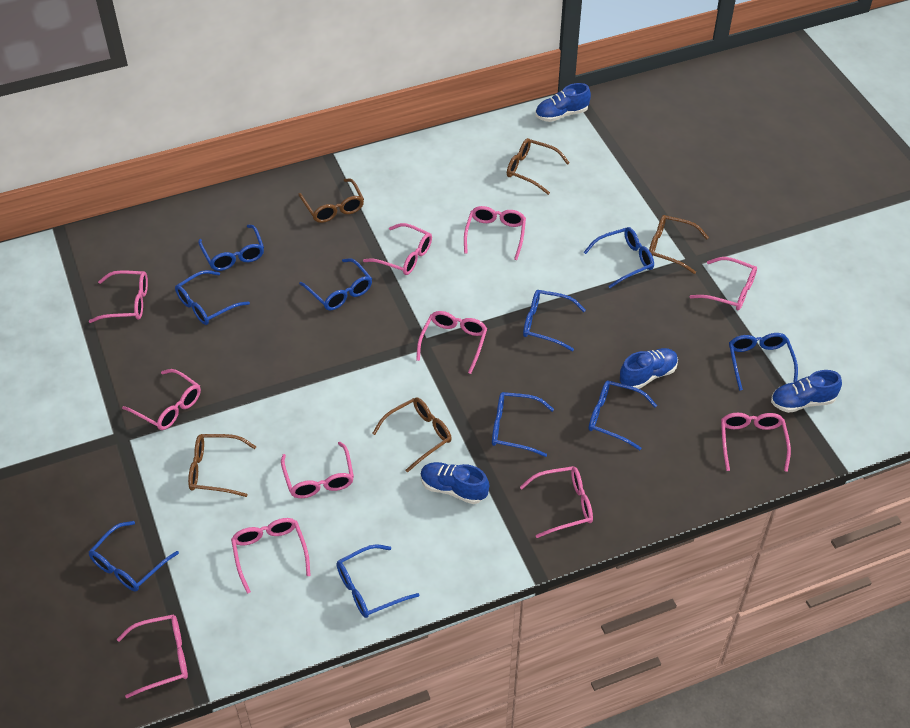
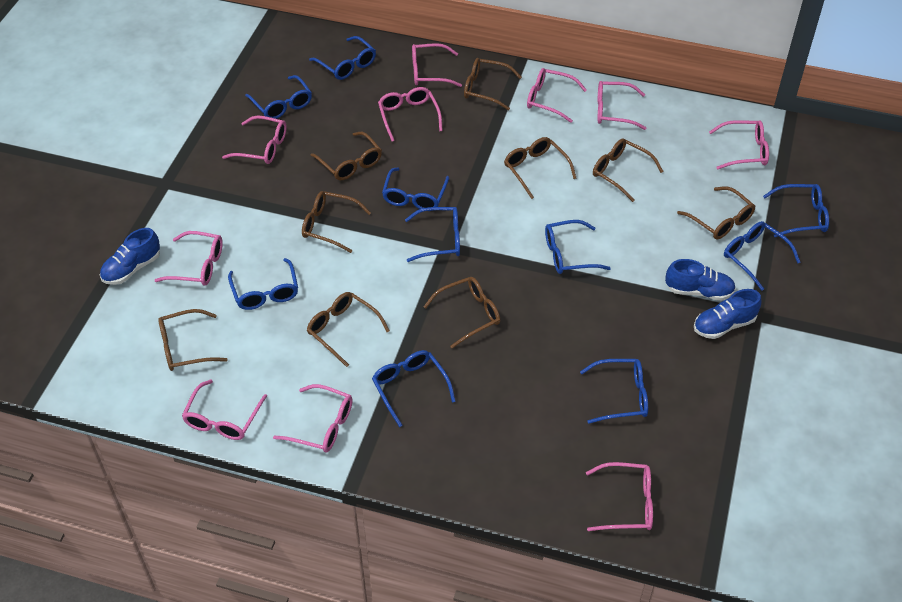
blue shoe: 4 -> 3
brown glasses: 5 -> 9
pink glasses: 11 -> 10

